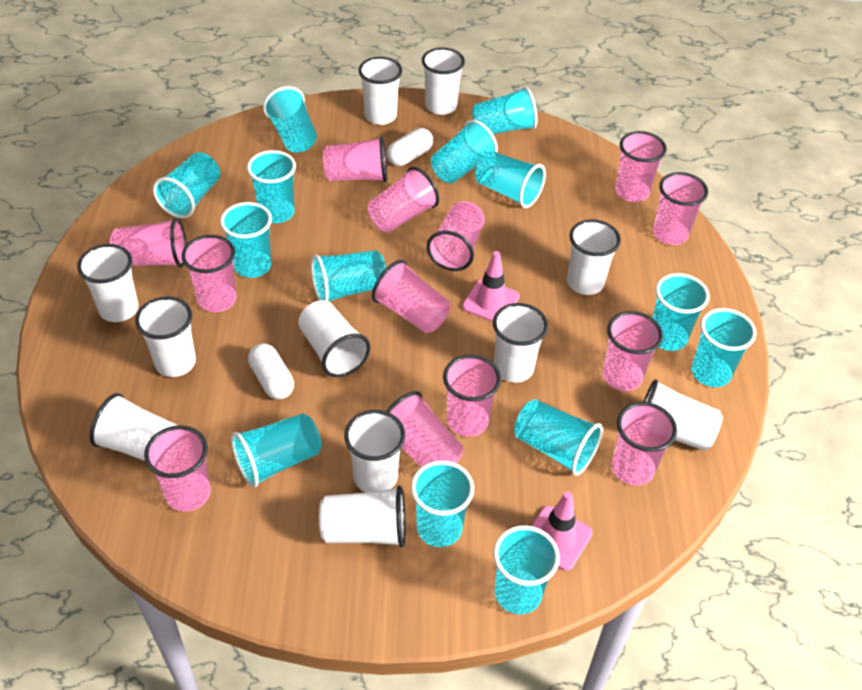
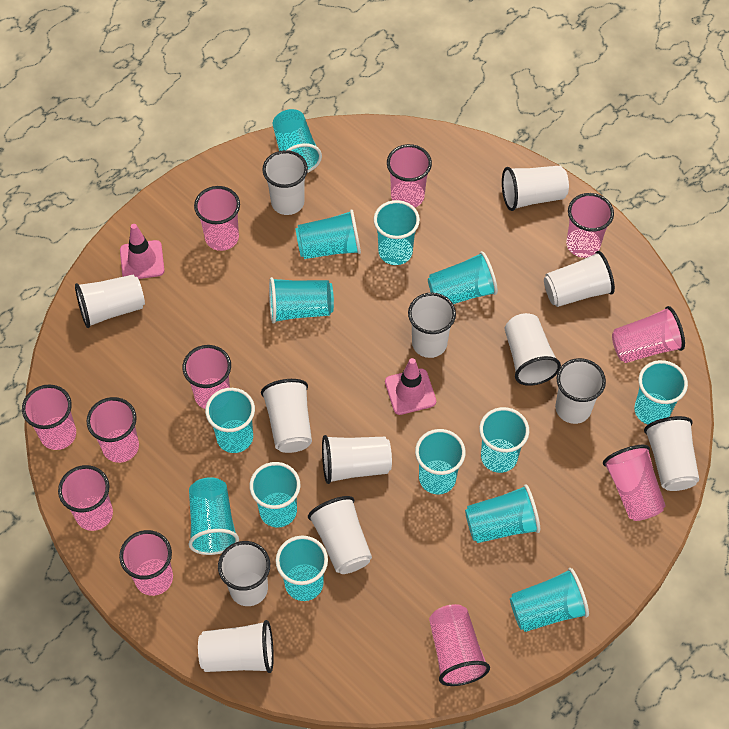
pink cup: 13 -> 11
white capsule: 2 -> 0
white cup: 11 -> 13

